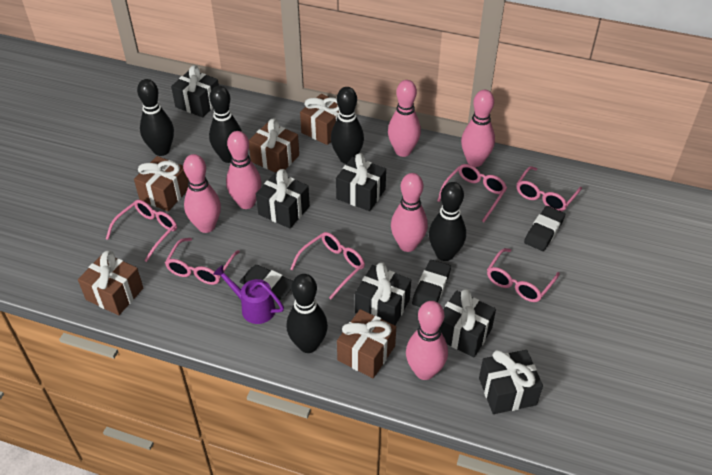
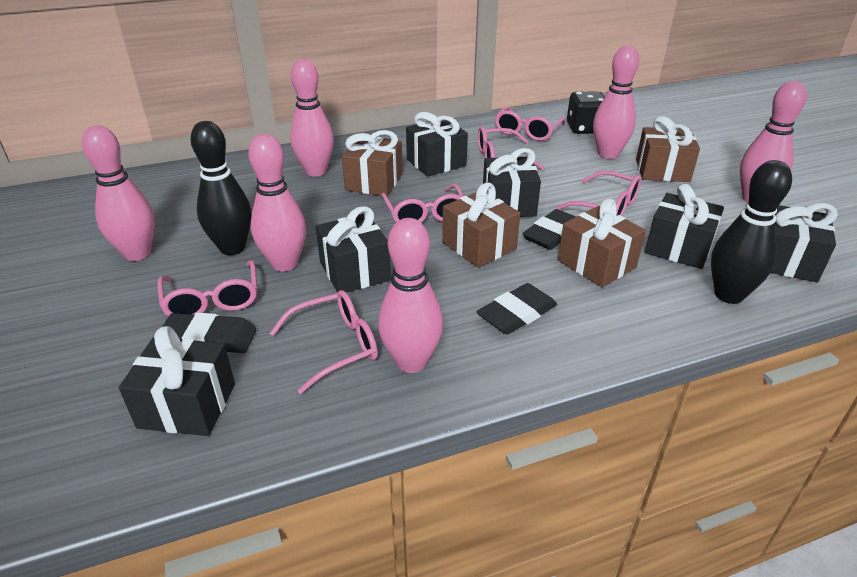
black bowling pin: 5 -> 2
black dice: 0 -> 1
brown gift: 5 -> 4
purple watering can: 1 -> 0

